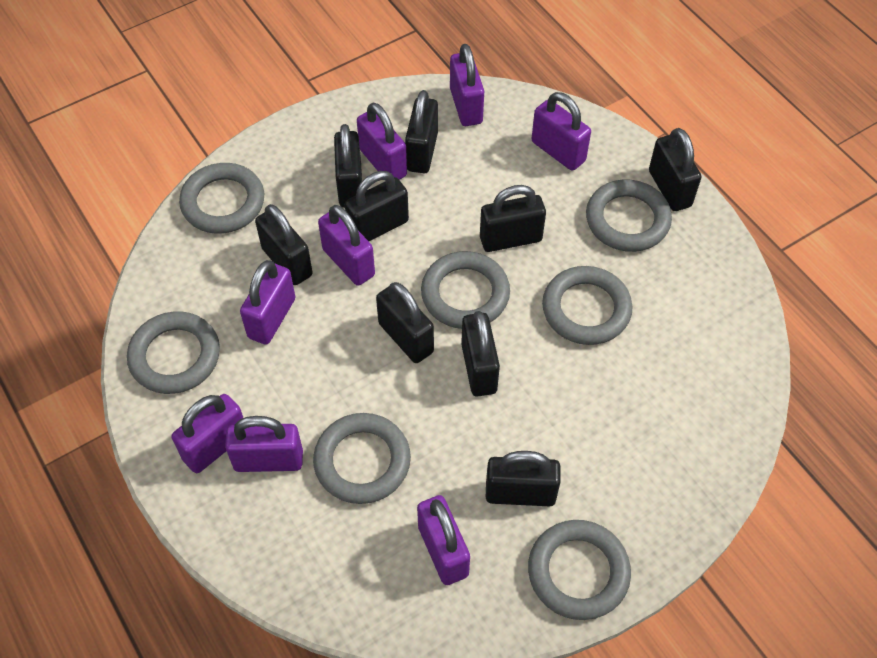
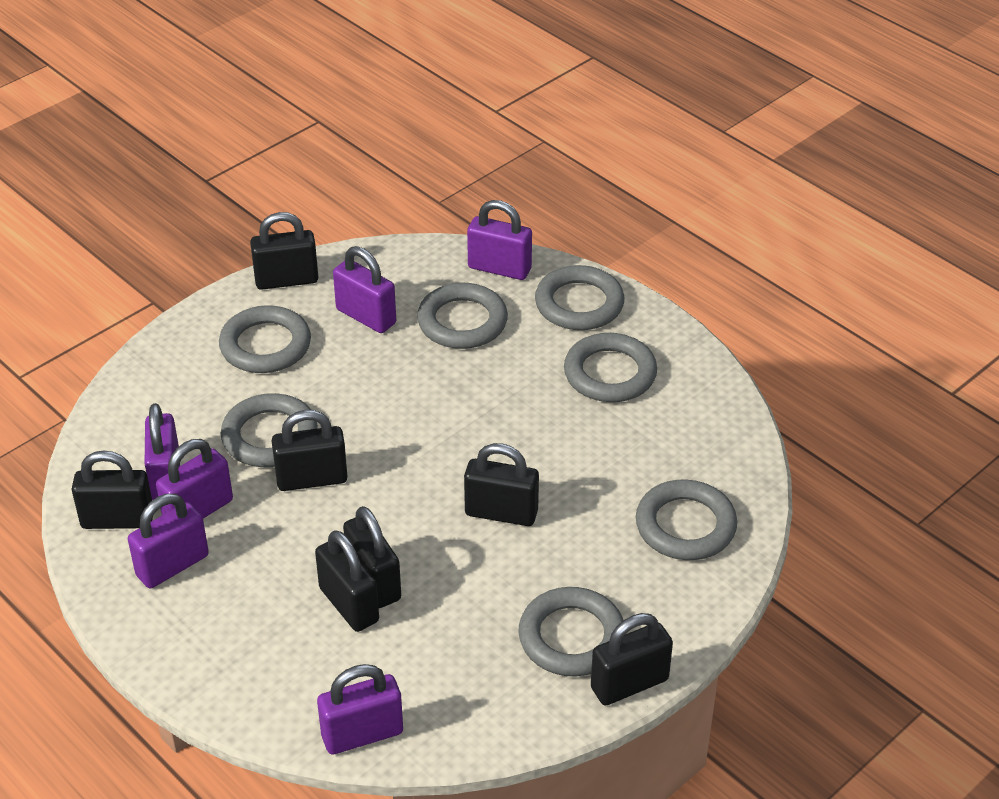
black padlock: 9 -> 7
purple padlock: 8 -> 6

